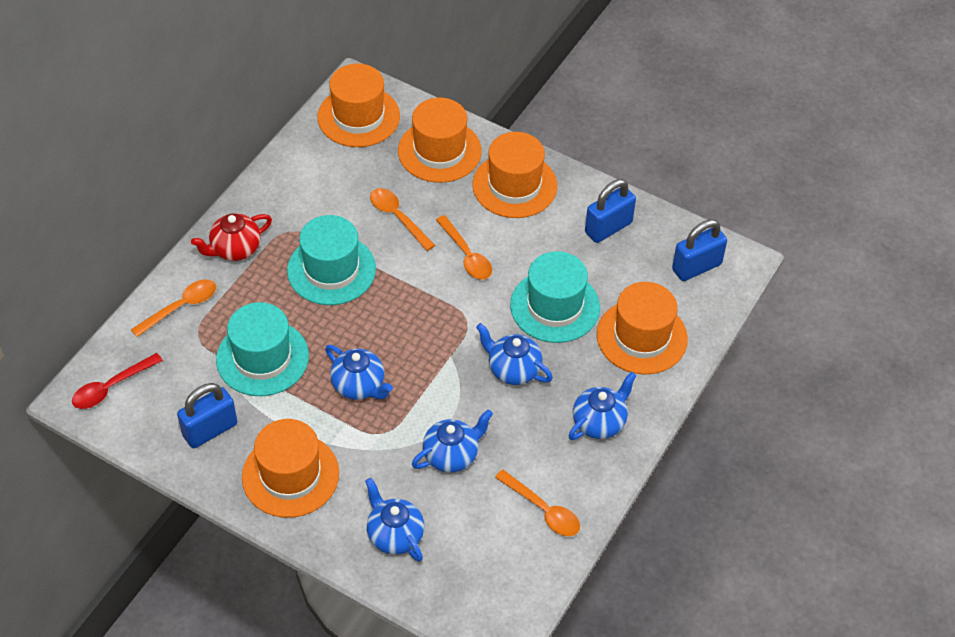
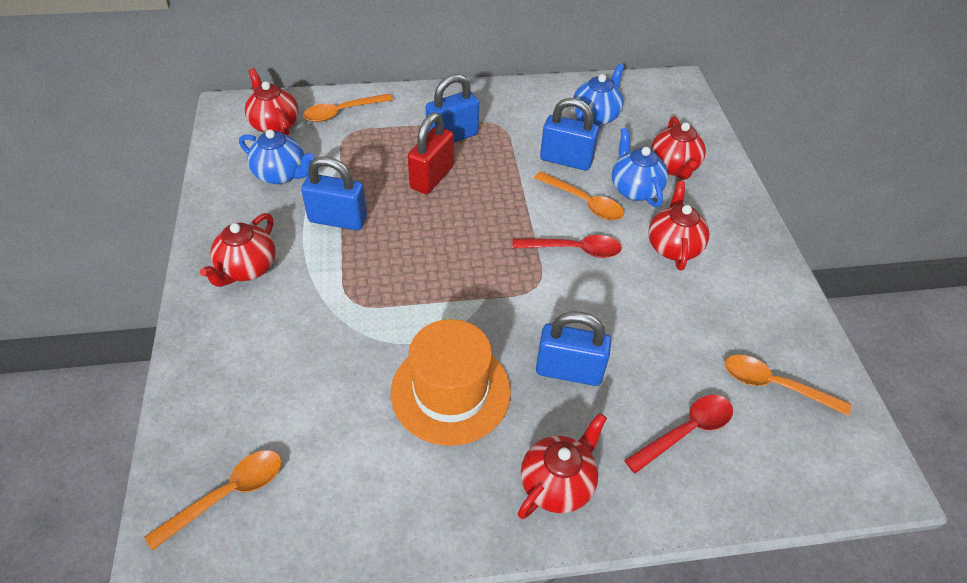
blue padlock: 3 -> 4
blue teapot: 5 -> 3
orange hat: 5 -> 1
red padlock: 0 -> 1
red spoon: 1 -> 2
red teapot: 1 -> 5
turquoise hat: 3 -> 0

